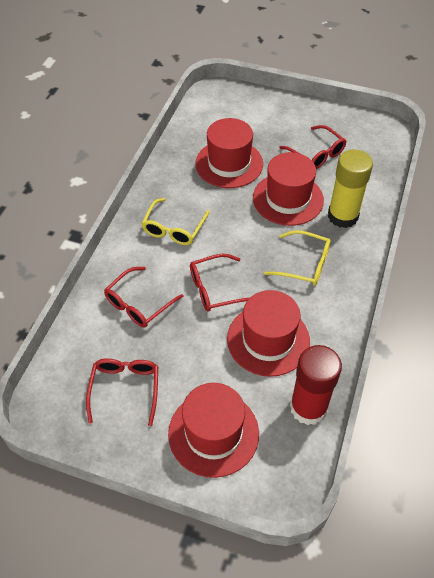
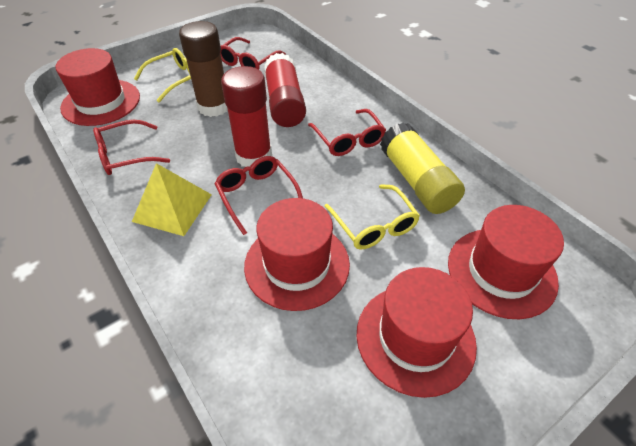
brown glue stick: 0 -> 1
red glue stick: 1 -> 2
yellow pyramid: 0 -> 1

